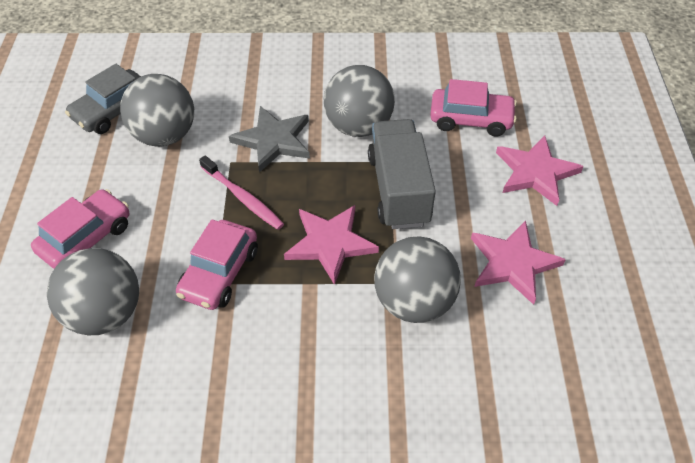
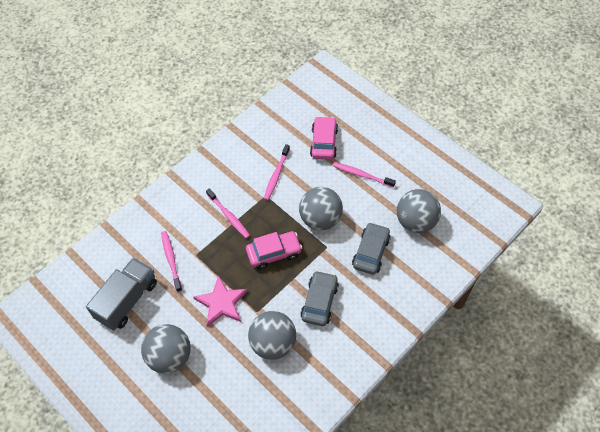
grey car: 1 -> 2
grey star: 1 -> 0
pink car: 3 -> 2
pink star: 3 -> 1
pink toothbrush: 1 -> 4

